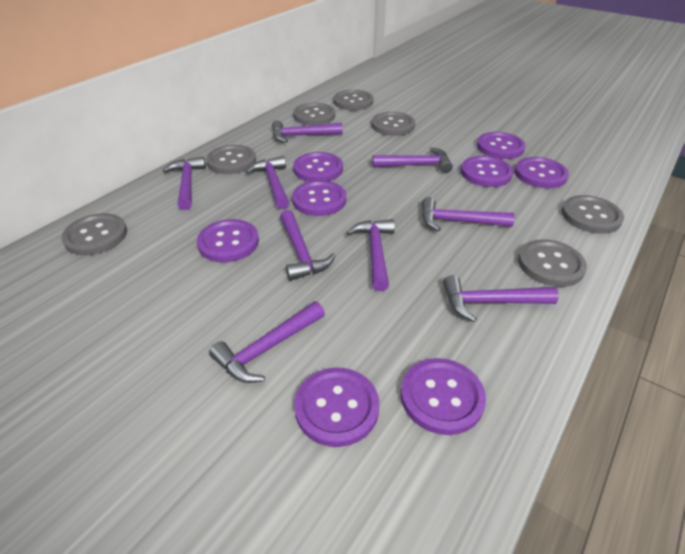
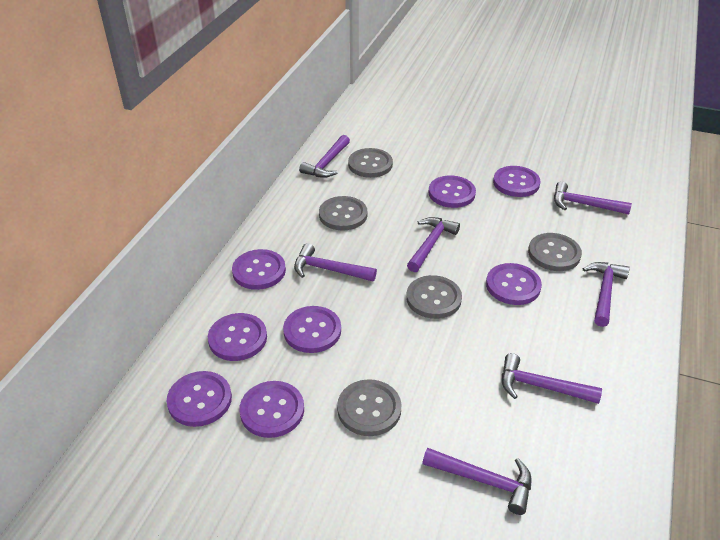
grey button: 7 -> 5
purple hammer: 9 -> 7

